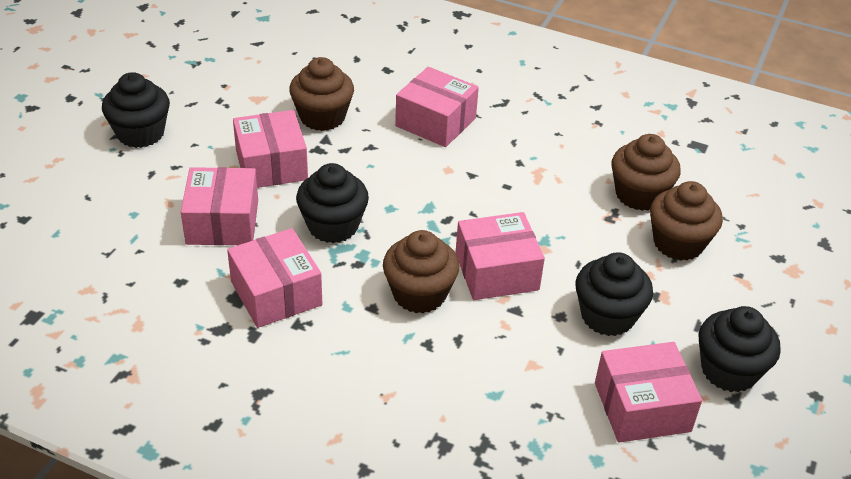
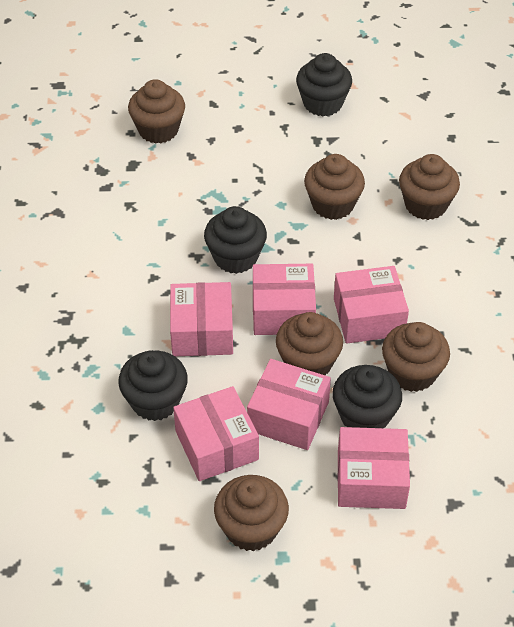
brown cupcake: 4 -> 6

